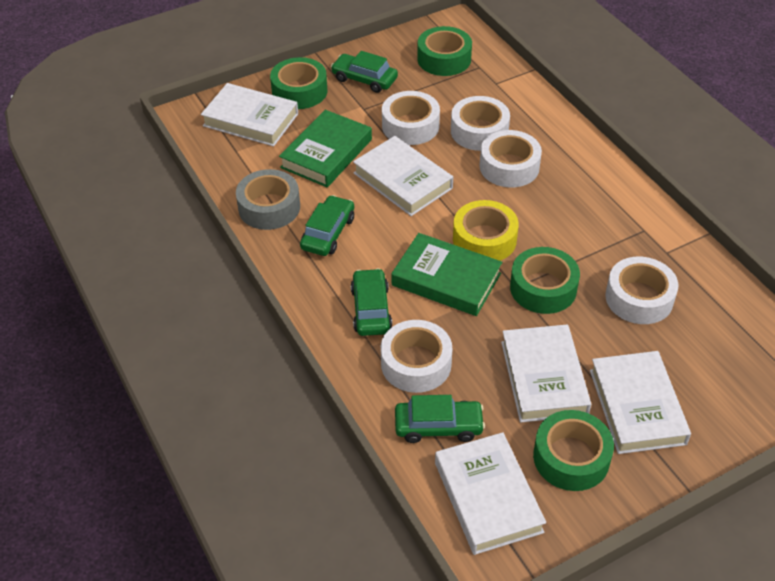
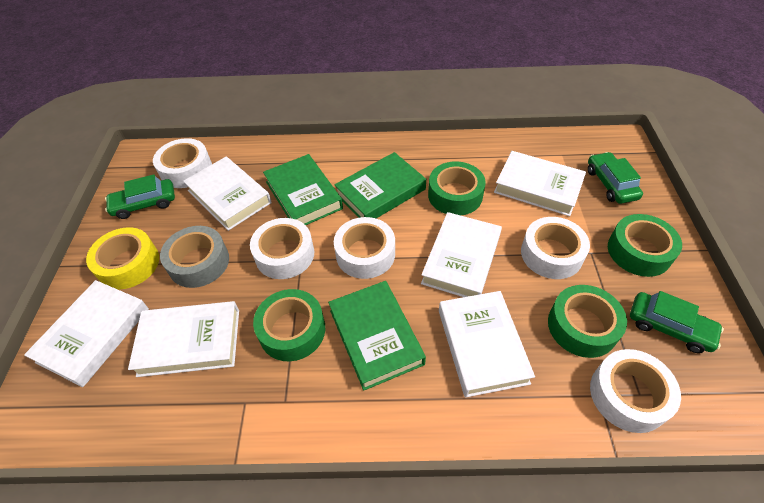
green book: 2 -> 3
green car: 4 -> 3
white book: 5 -> 6

